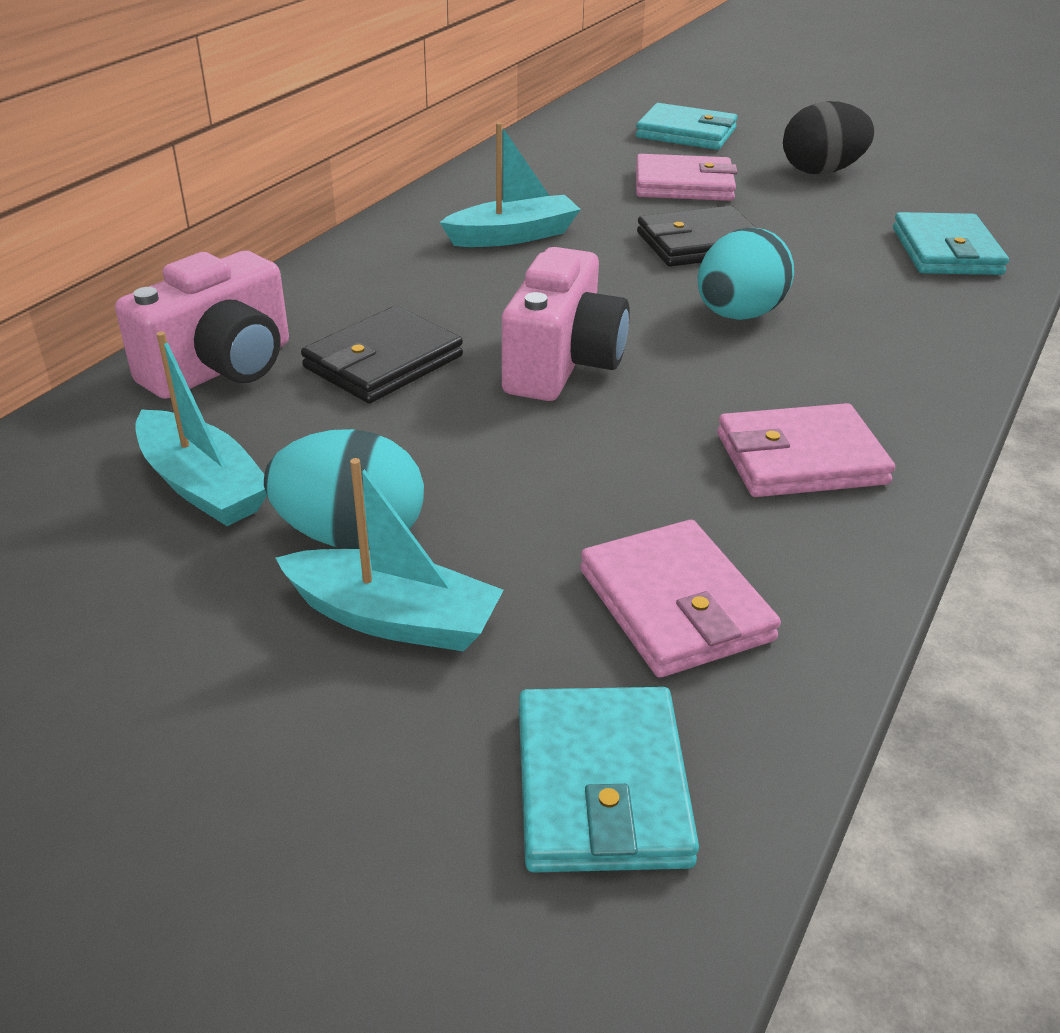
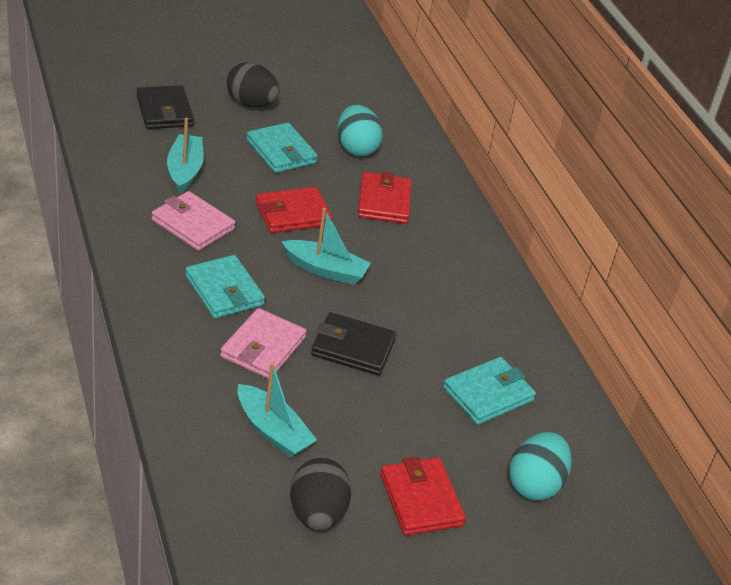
black egg: 1 -> 2
pink camera: 2 -> 0
pink wallet: 3 -> 2
red wallet: 0 -> 3

